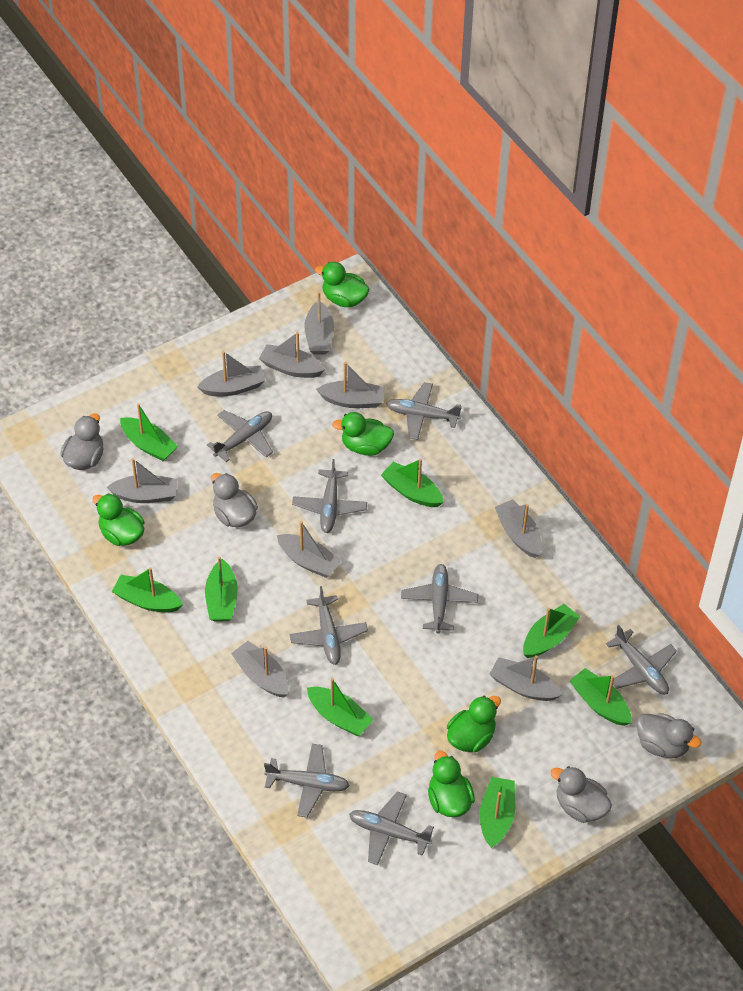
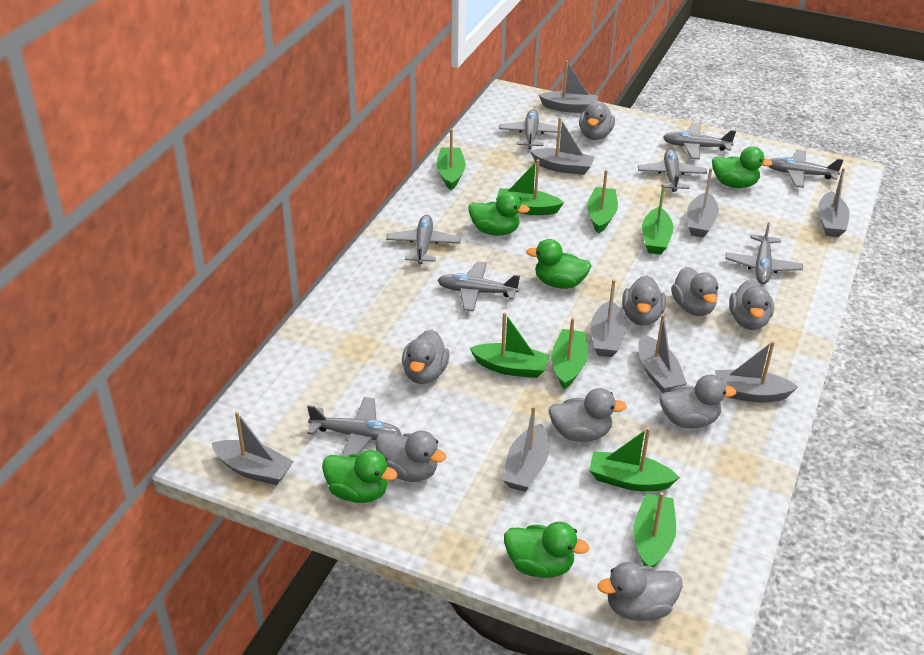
grey duck: 4 -> 9

